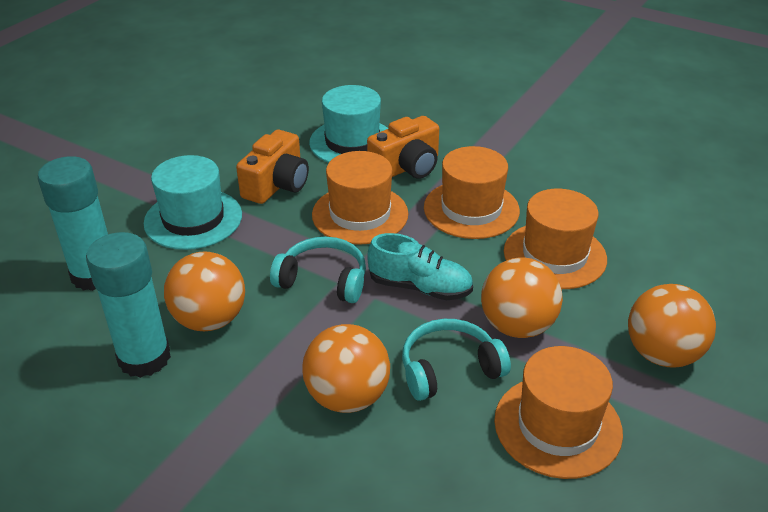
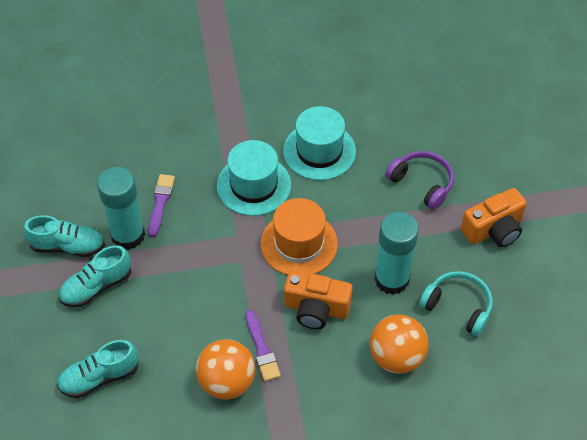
orange ball: 4 -> 2
orange hat: 4 -> 1
purple brush: 0 -> 2
purple headphones: 0 -> 1
turquoise headphones: 2 -> 1
turquoise shoe: 1 -> 3

